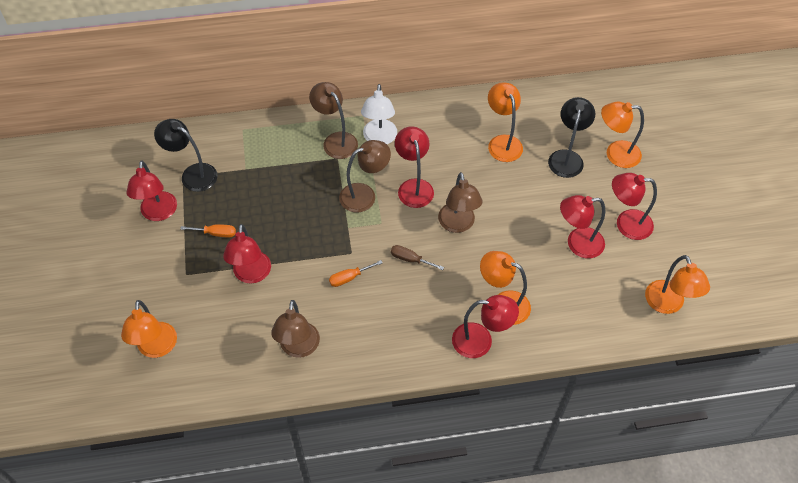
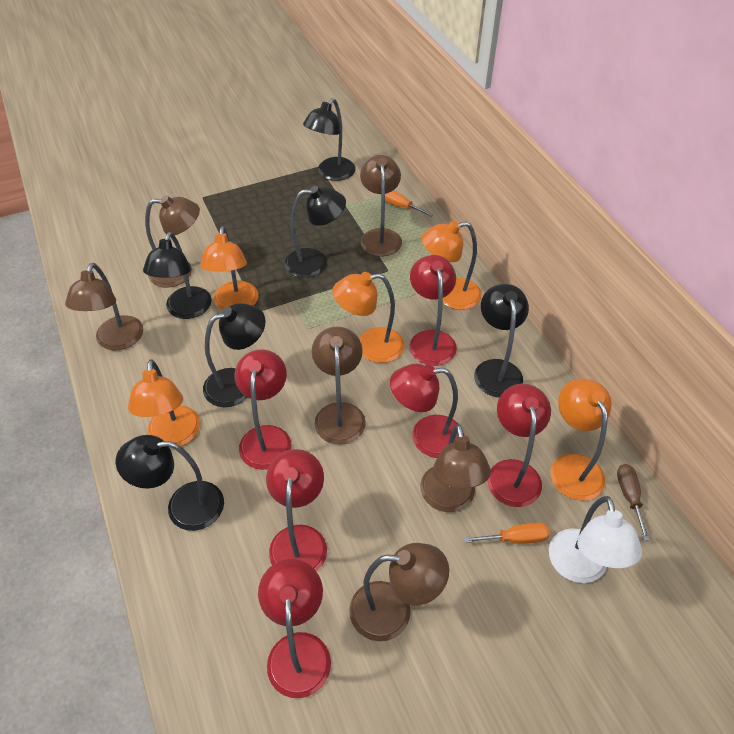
black lamp: 2 -> 6
brown lamp: 4 -> 6

